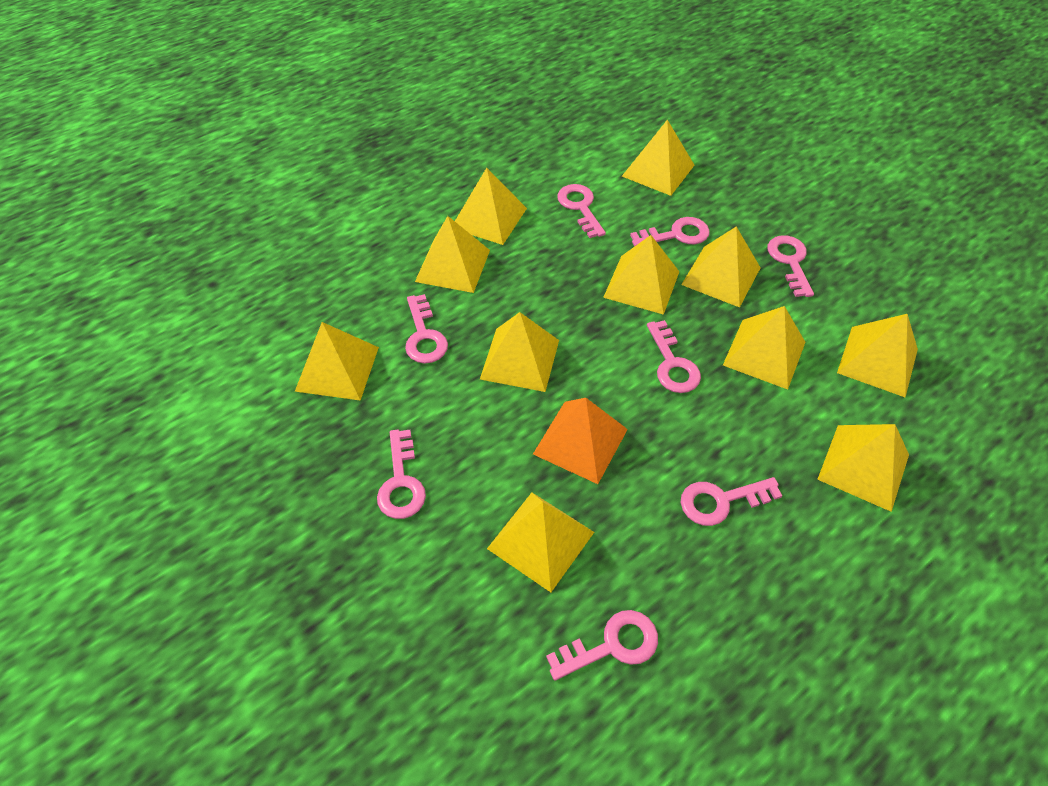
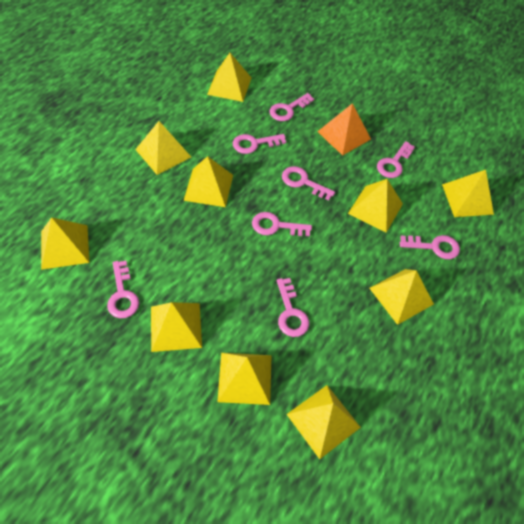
yellow pyramid: 11 -> 10

